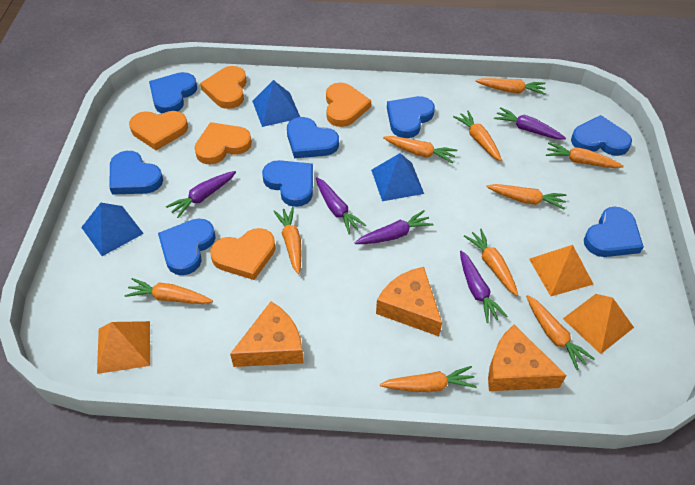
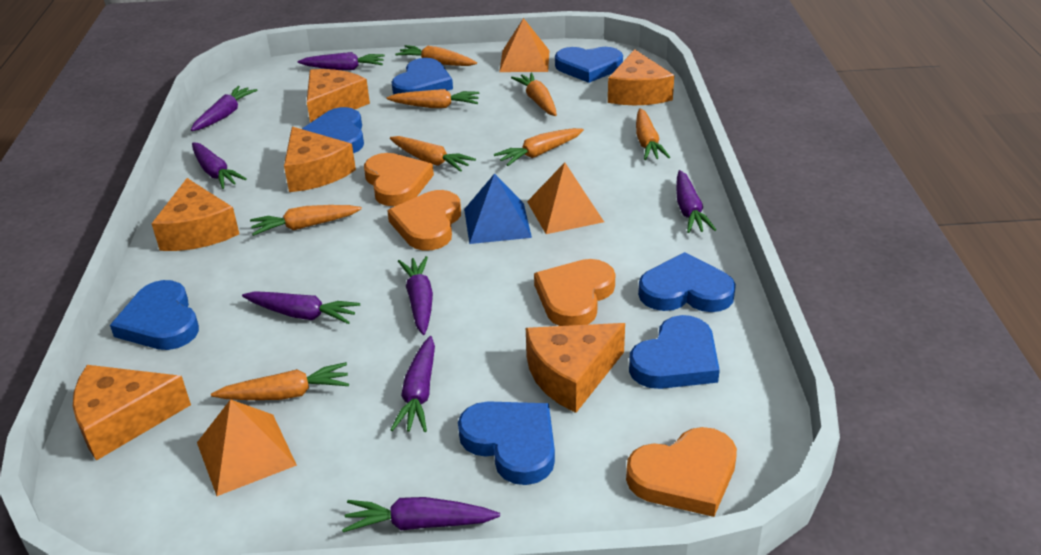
blue heart: 8 -> 7
blue pyramid: 3 -> 1
orange carrot: 10 -> 8
orange cheese: 3 -> 6
orange heart: 5 -> 4
purple carrot: 5 -> 8

